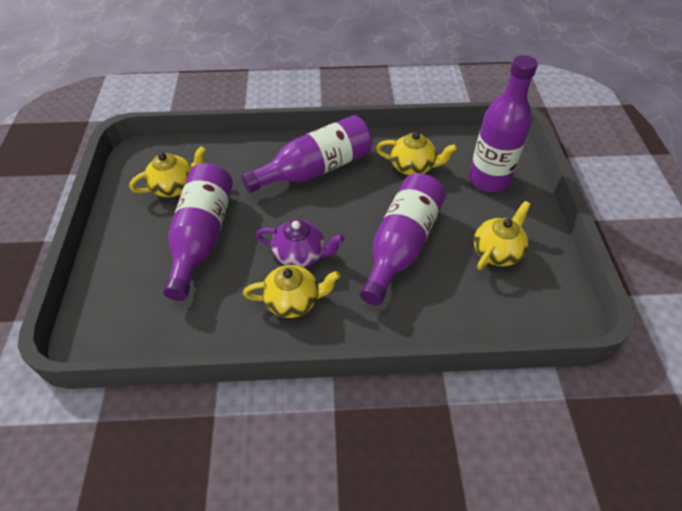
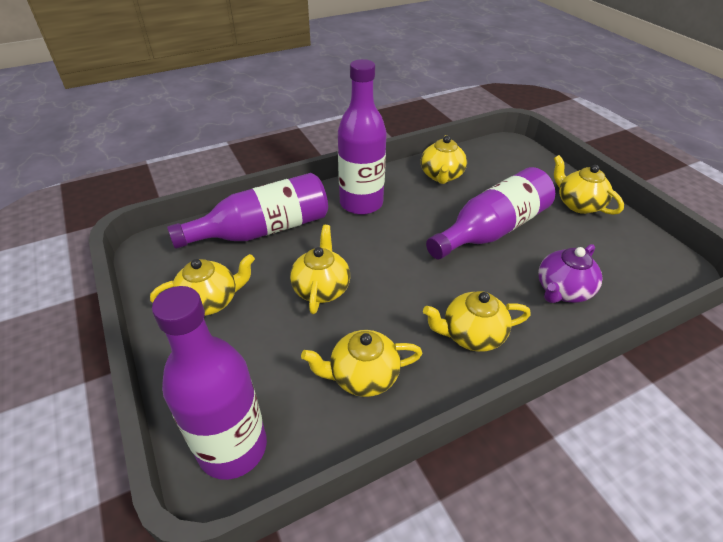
yellow teapot: 4 -> 6

